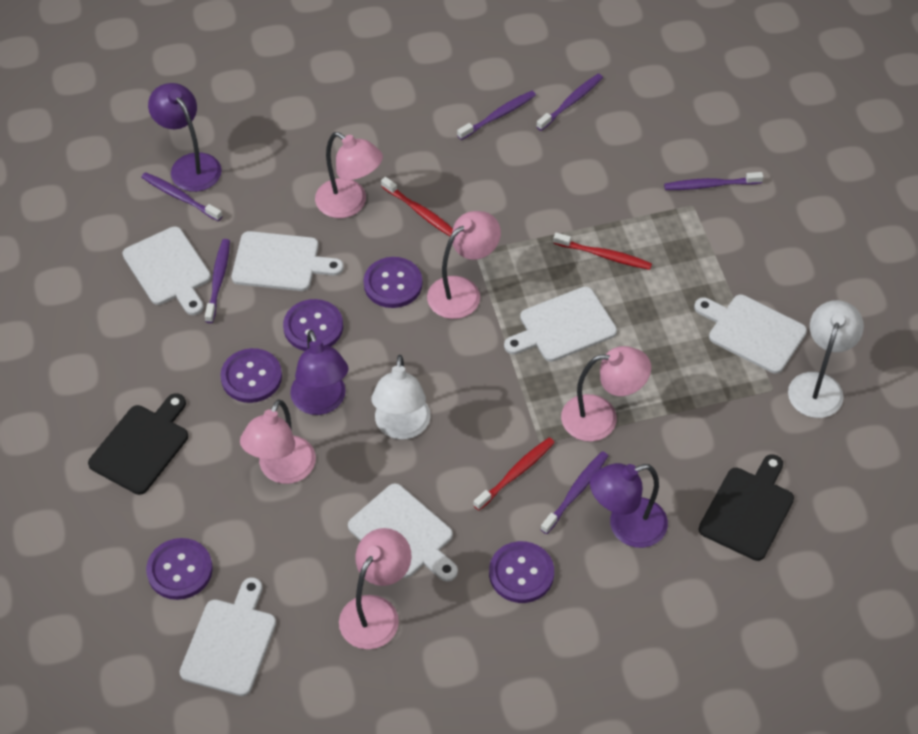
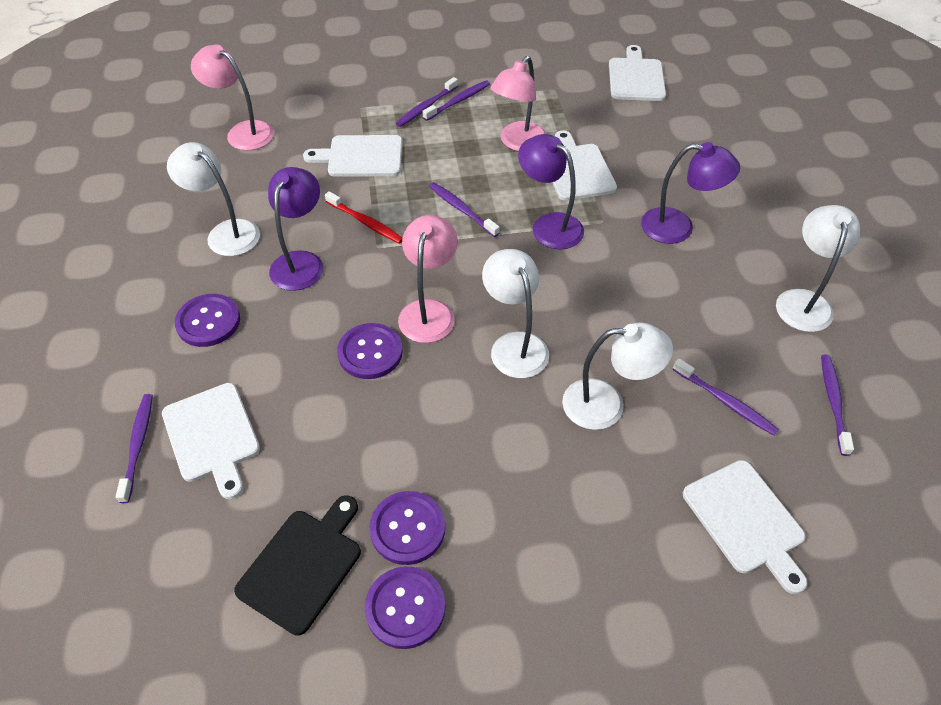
black cutting board: 2 -> 1
pink lamp: 5 -> 3
purple button: 5 -> 4
red toothbrush: 3 -> 1
white cutting board: 6 -> 5
white lamp: 2 -> 4

